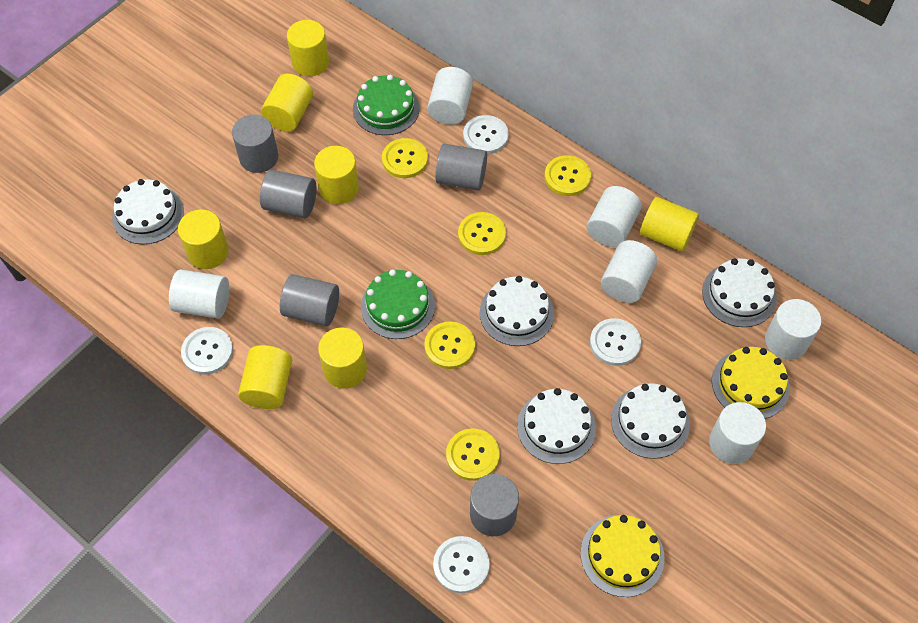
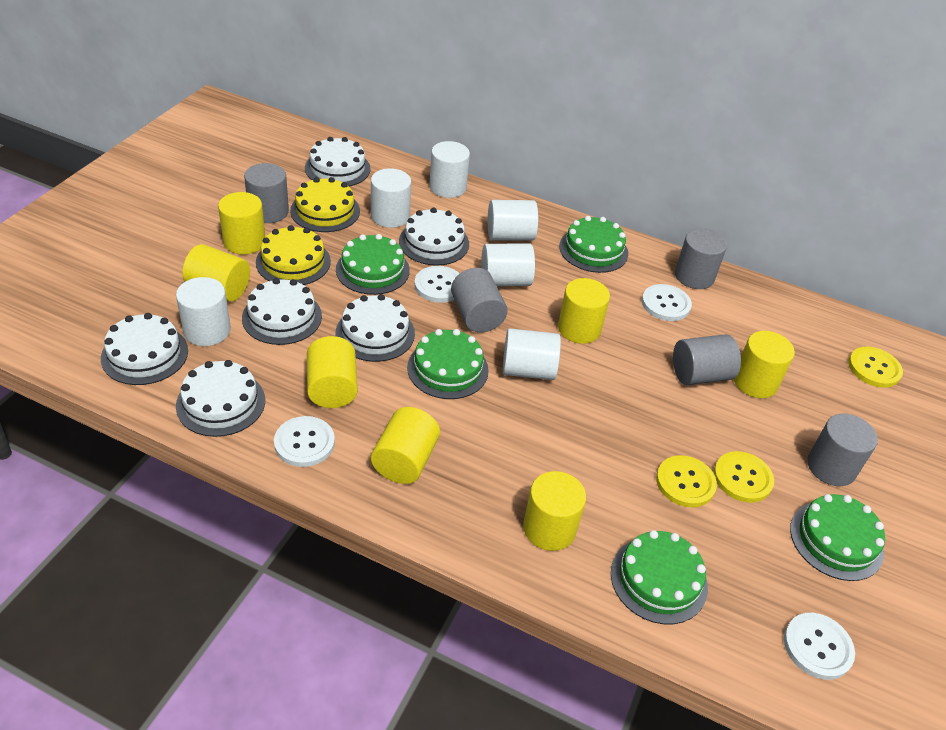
green cake: 2 -> 5
white cake: 5 -> 6
yellow button: 5 -> 3

